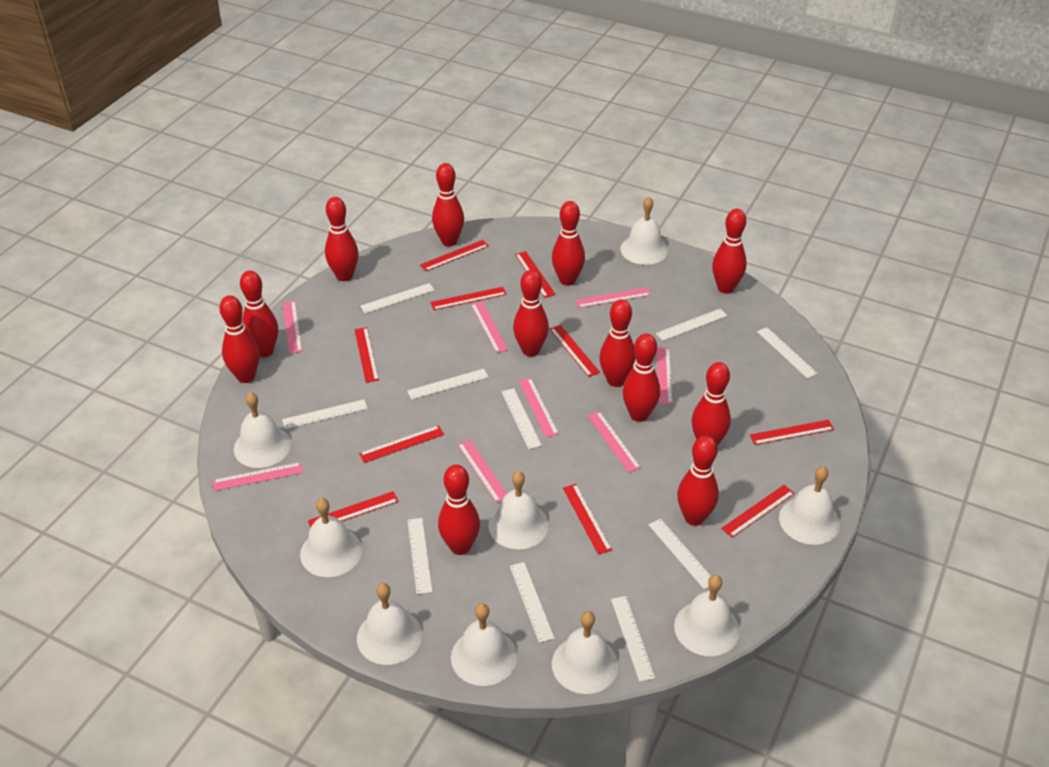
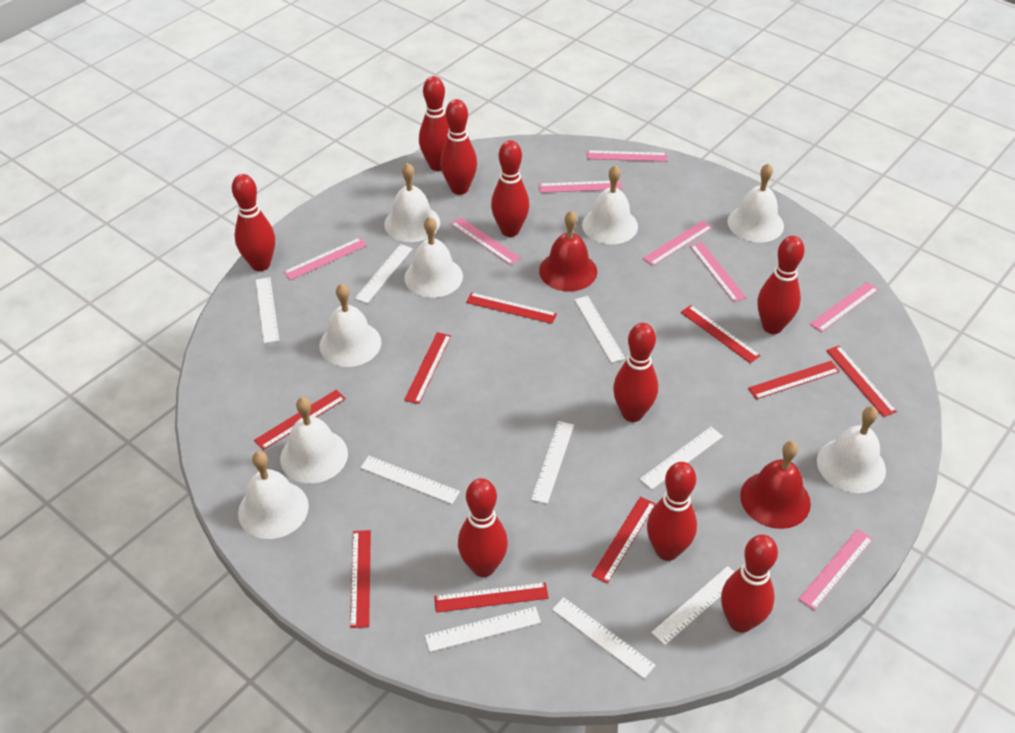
red bell: 0 -> 2
red bowling pin: 12 -> 9
red ruler: 10 -> 9
white bell: 9 -> 8
white ruler: 10 -> 9

